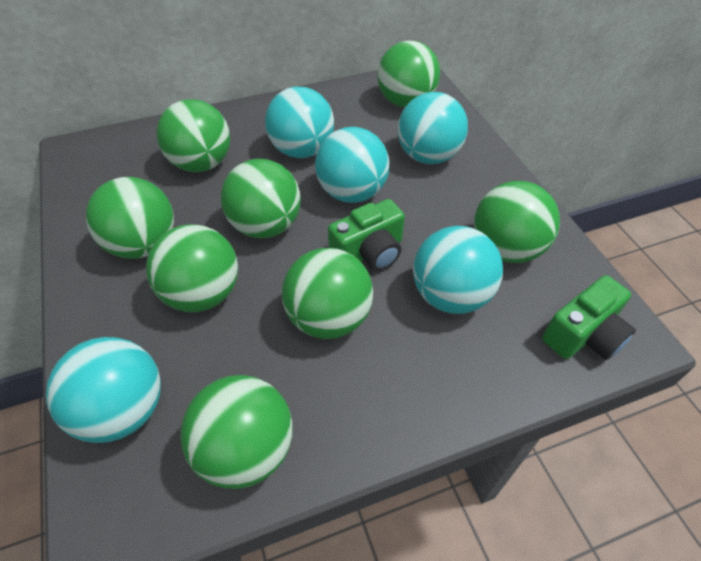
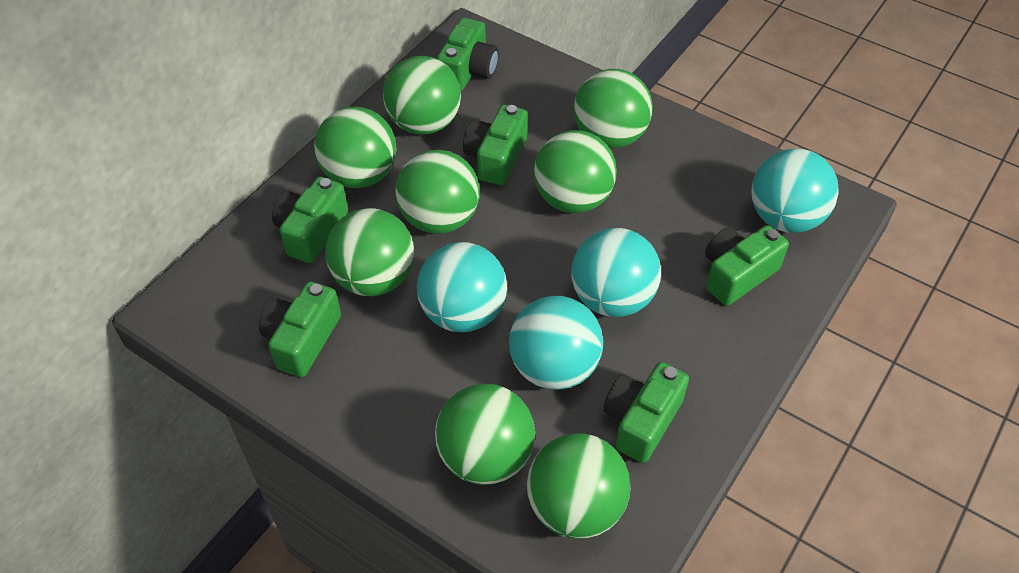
green camera: 2 -> 6
turquoise ball: 5 -> 4

